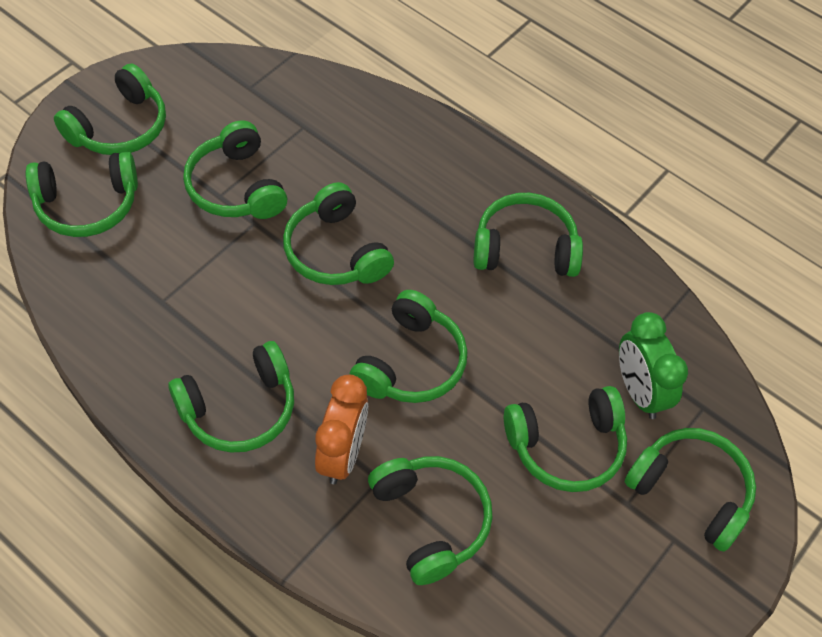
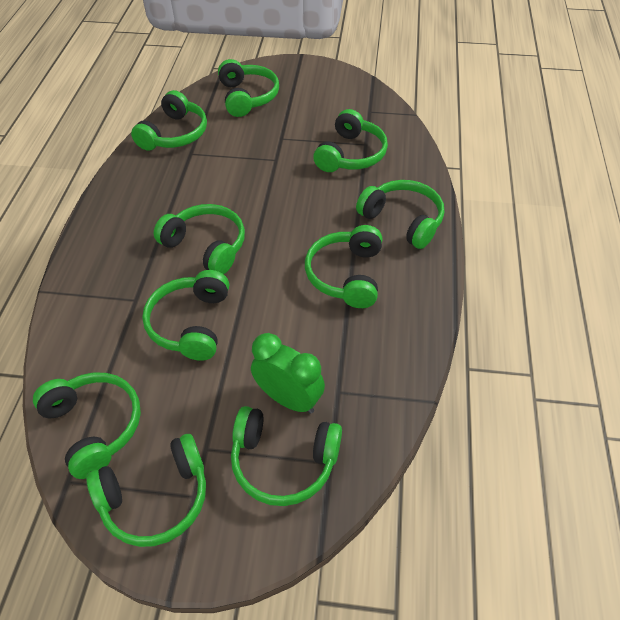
orange clock: 1 -> 0

